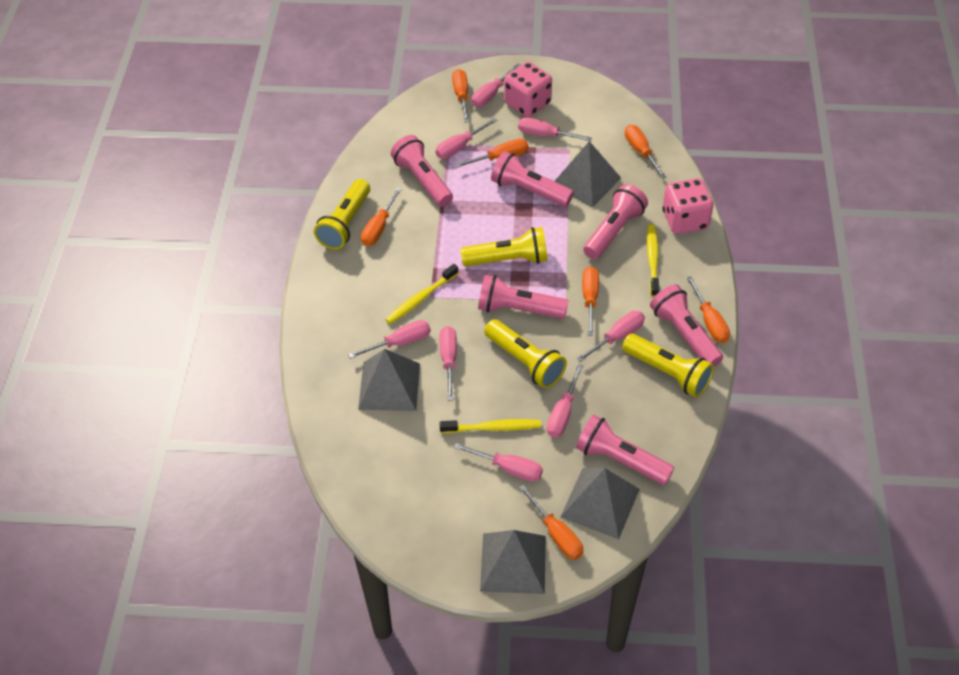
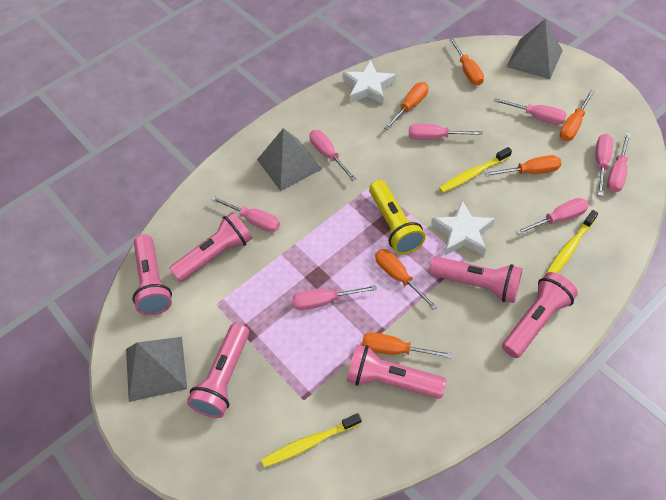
grey pyramid: 4 -> 3
orange screwdriver: 7 -> 6
pink dice: 2 -> 0
white star: 0 -> 2
yellow flashlight: 4 -> 1

